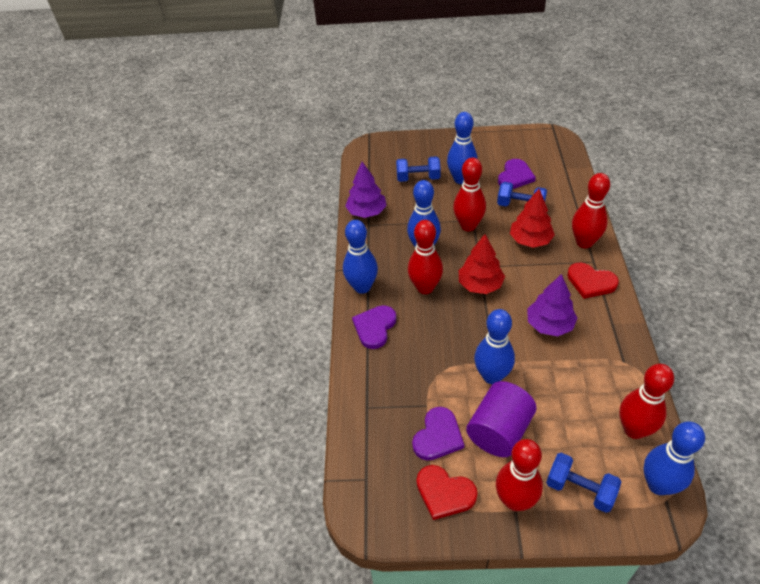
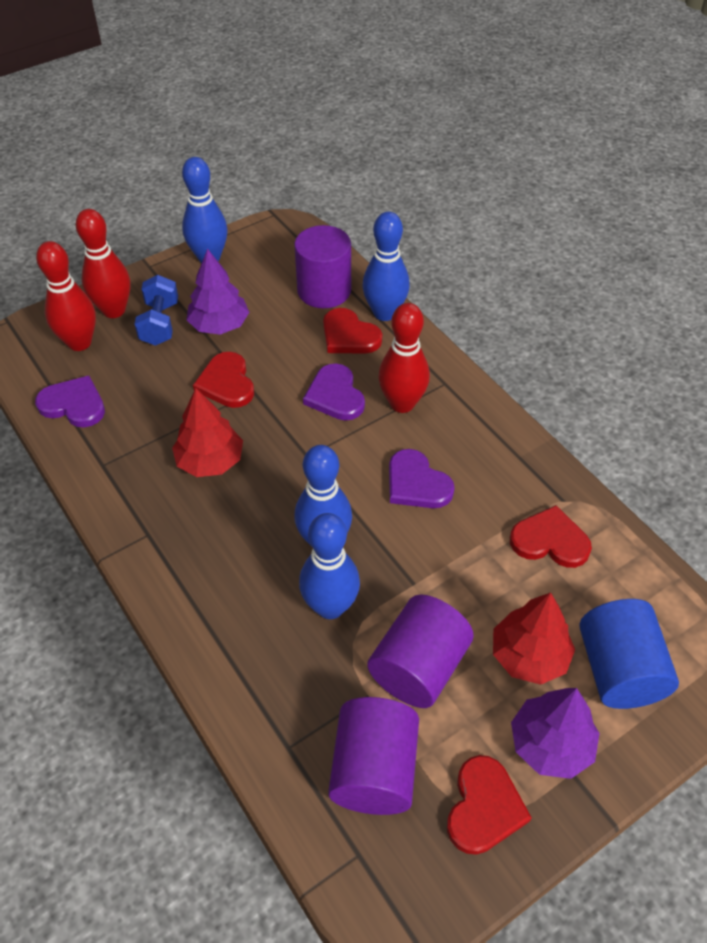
blue bowling pin: 5 -> 4
blue cylinder: 0 -> 1
blue dumbbell: 3 -> 1
purple cylinder: 1 -> 3
red bowling pin: 5 -> 3
red heart: 2 -> 4

